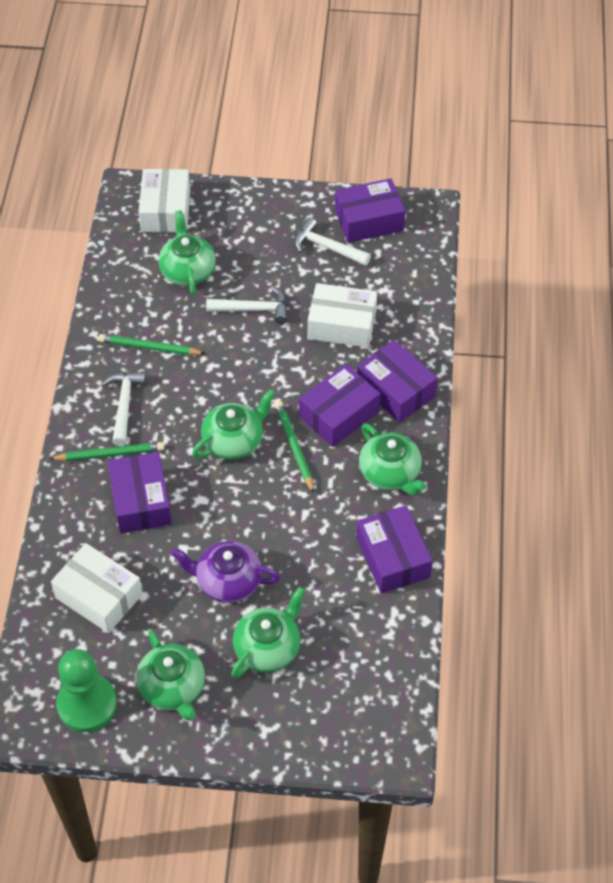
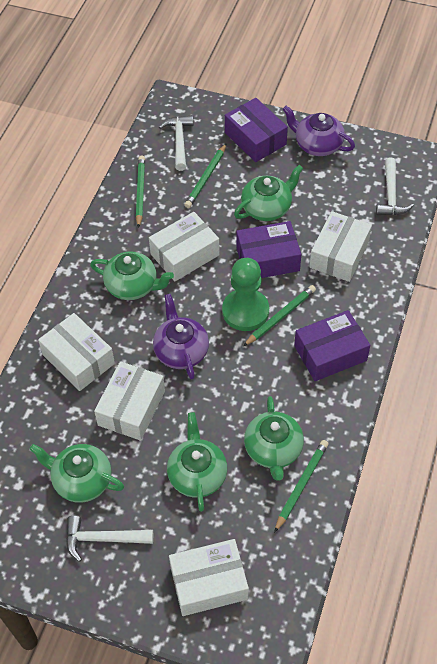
green pencil: 3 -> 4
purple box: 5 -> 3
purple teapot: 1 -> 2
white box: 3 -> 5

